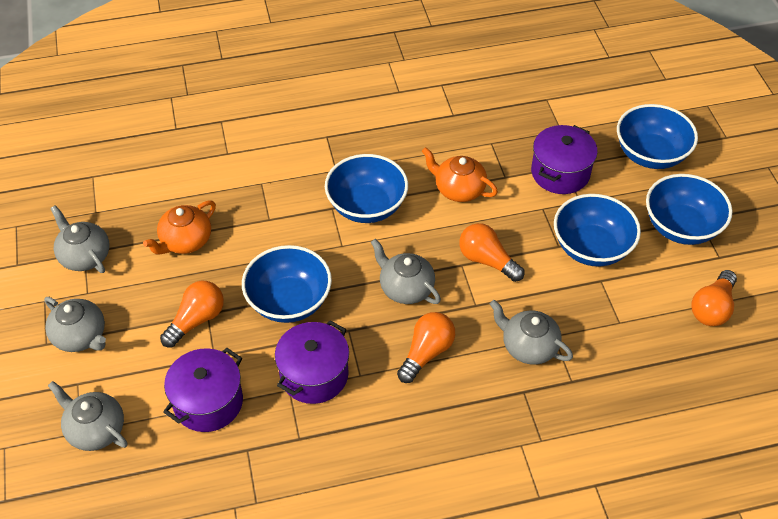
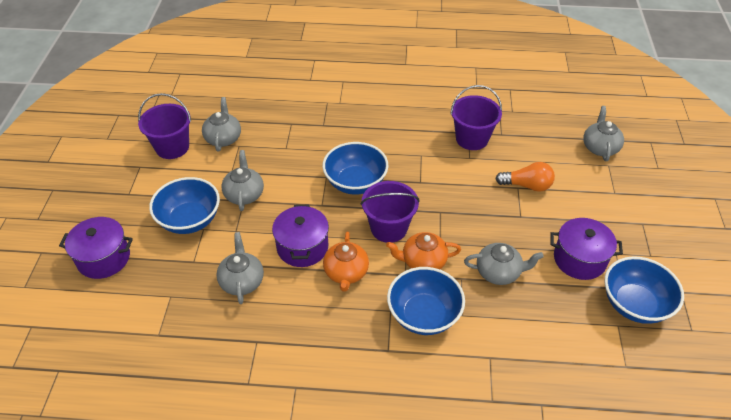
blue bowl: 5 -> 4
orange light bulb: 4 -> 1
purple bucket: 0 -> 3

